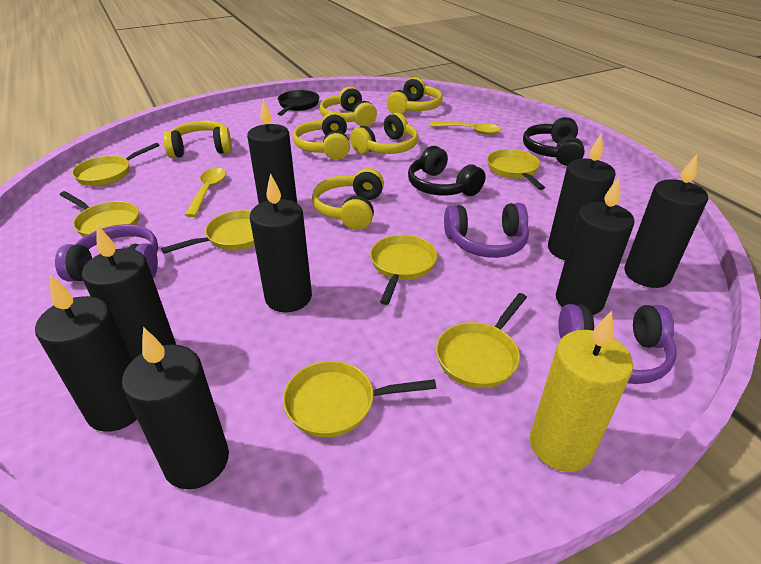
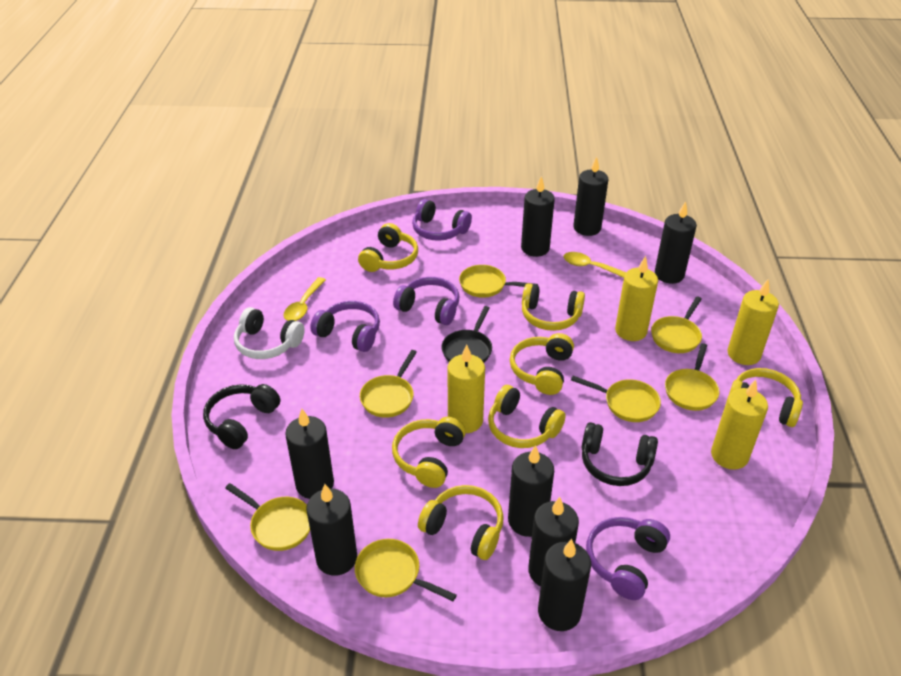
purple headphones: 3 -> 4
white headphones: 0 -> 1
yellow candle: 1 -> 4
yellow headphones: 6 -> 7

